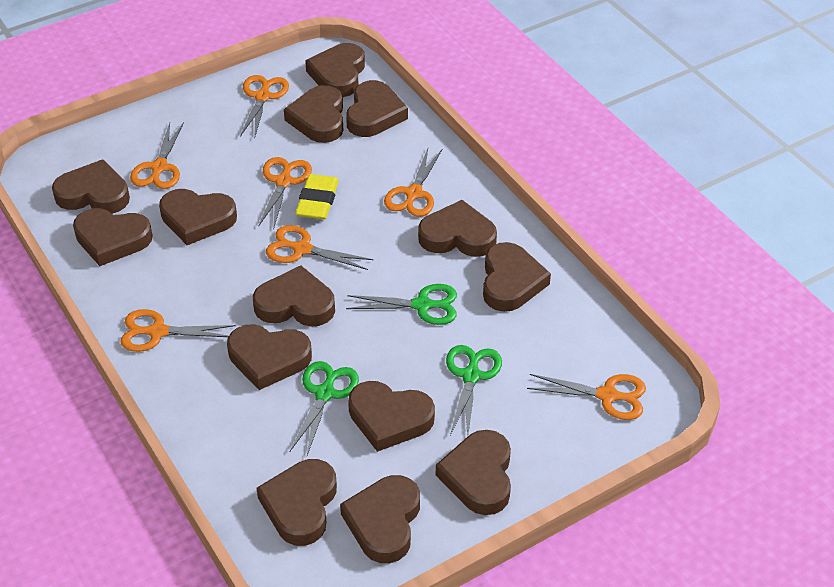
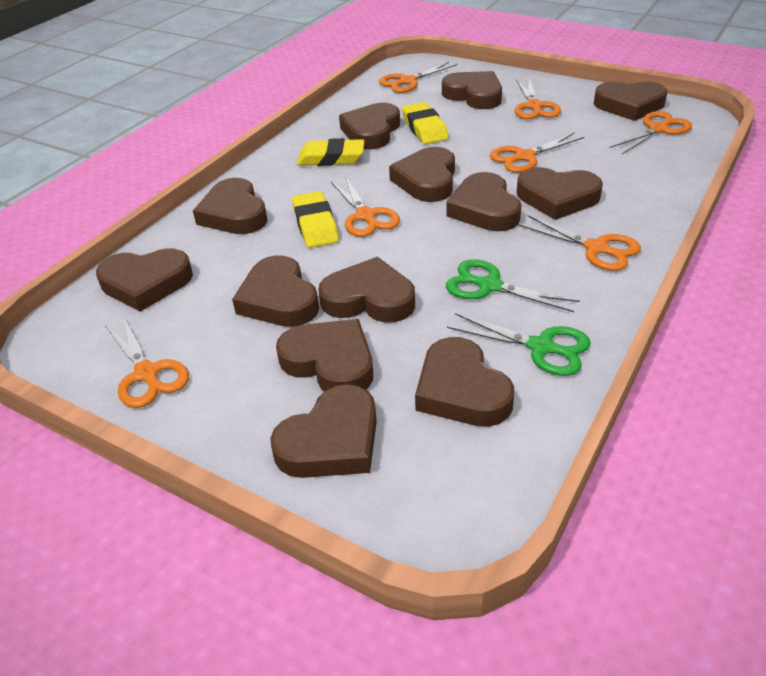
brown heart: 14 -> 13
green scissors: 3 -> 2
yellow eraser: 1 -> 3

